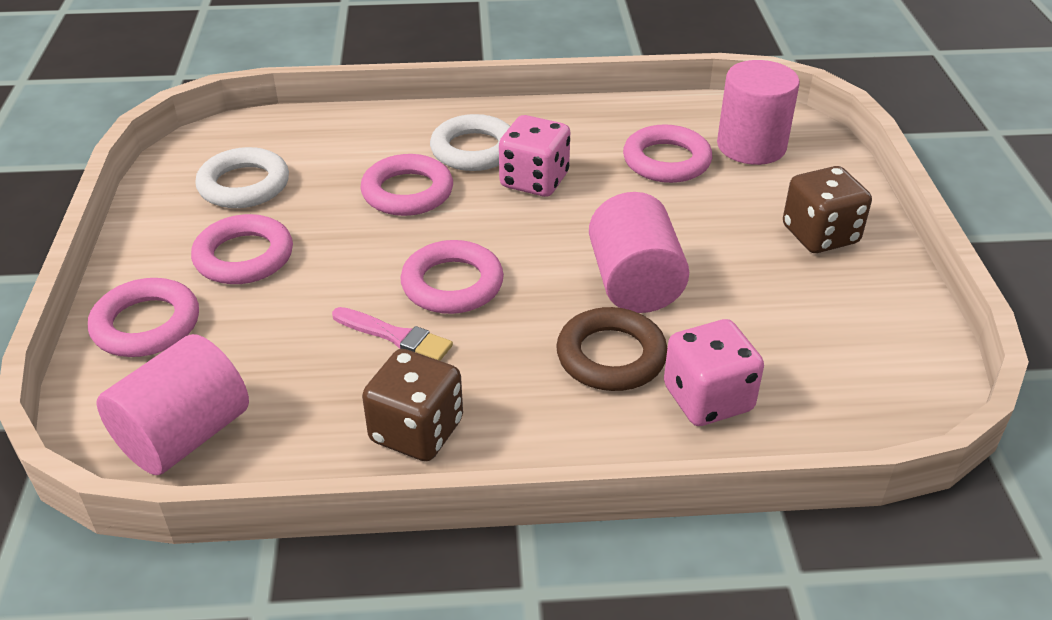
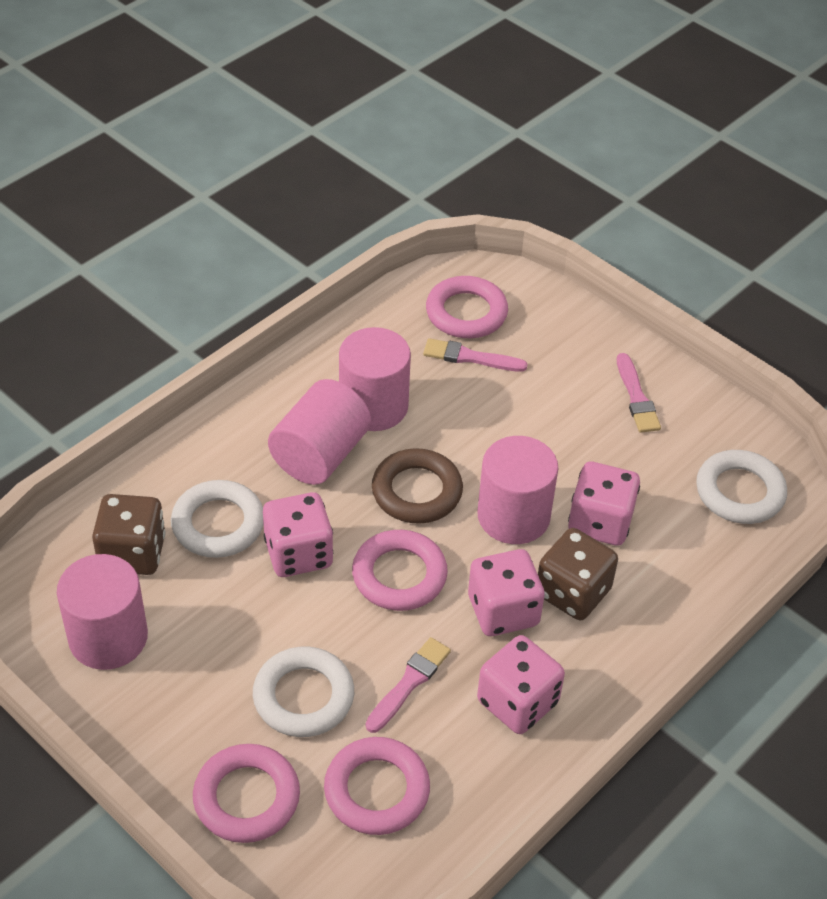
pink brush: 1 -> 3
pink cylinder: 3 -> 4
pink dice: 2 -> 4
pink ring: 5 -> 4
white ring: 2 -> 3

